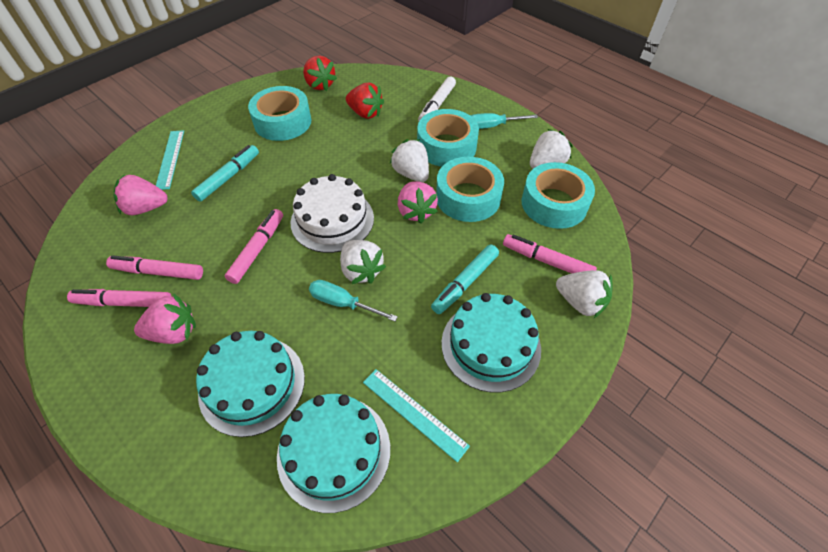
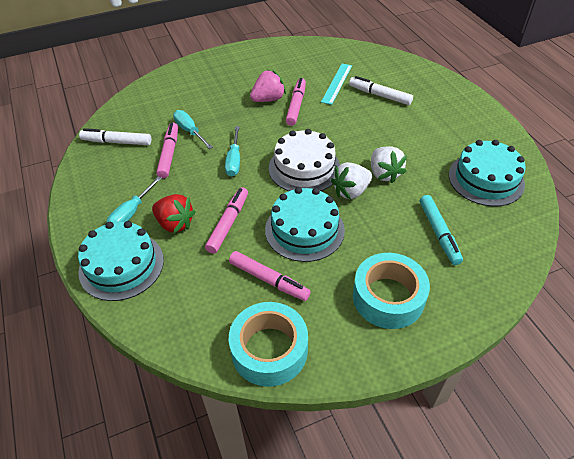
pink strawberry: 3 -> 1
red strawberry: 2 -> 1
turquoise marker: 2 -> 1
turquoise ruler: 2 -> 1
turquoise screwdriver: 2 -> 3
turquoise tape: 4 -> 2
white marker: 1 -> 2
white strawberry: 4 -> 2

